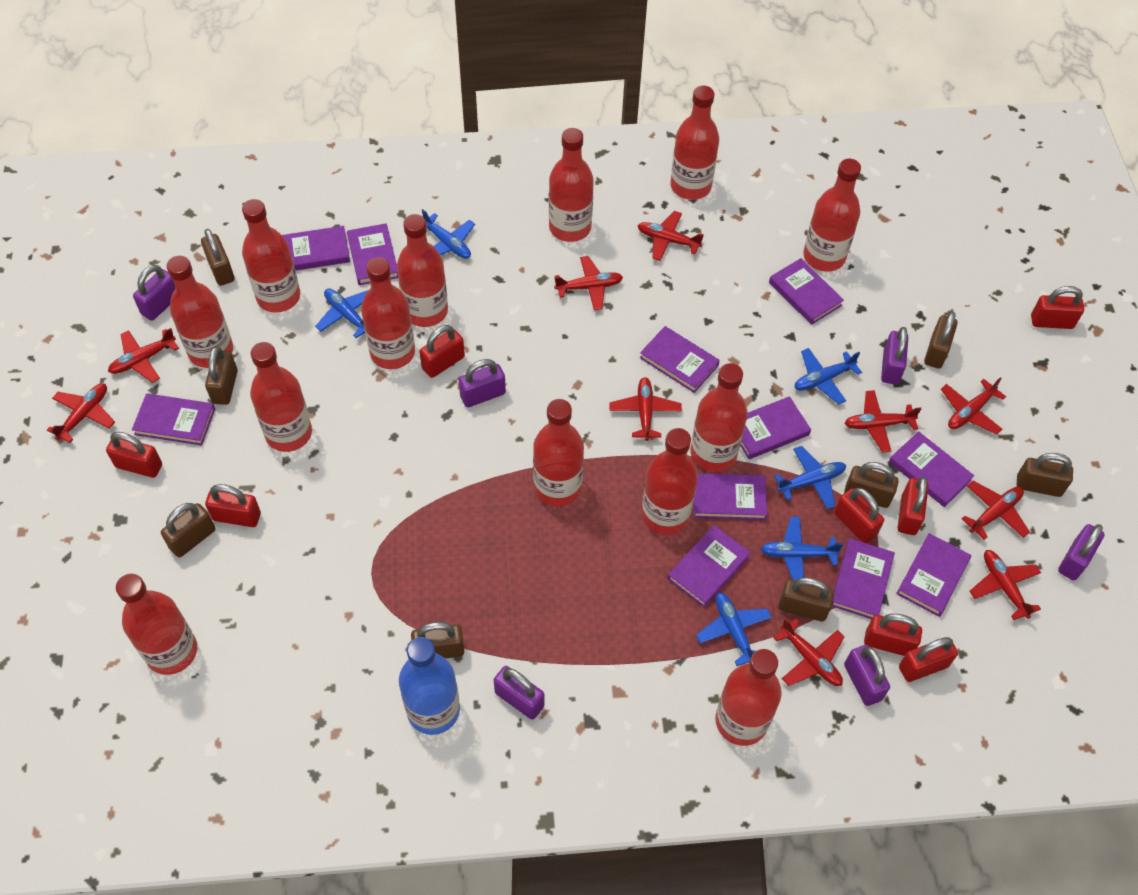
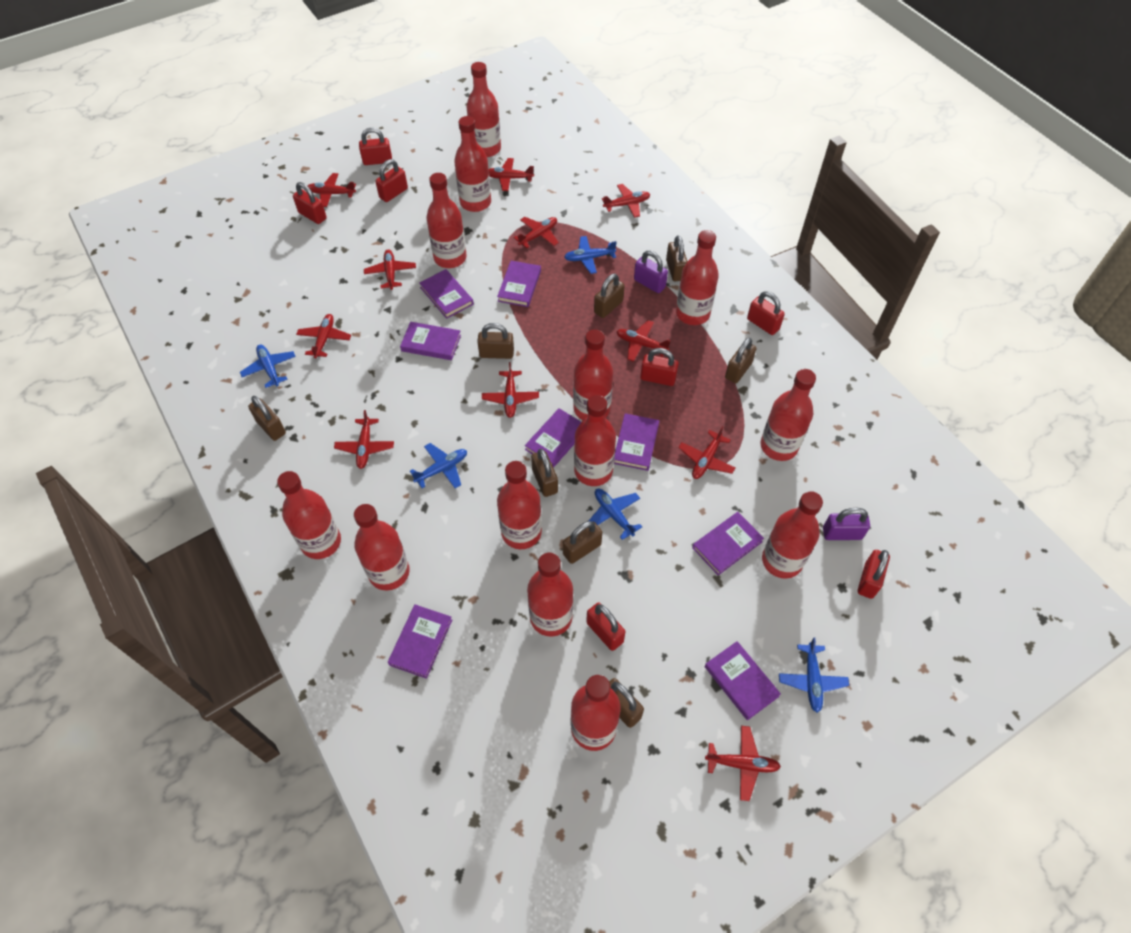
blue bottle: 1 -> 0
blue plane: 6 -> 5
purple book: 11 -> 8
purple padlock: 6 -> 2
red padlock: 8 -> 7
red plane: 10 -> 11

